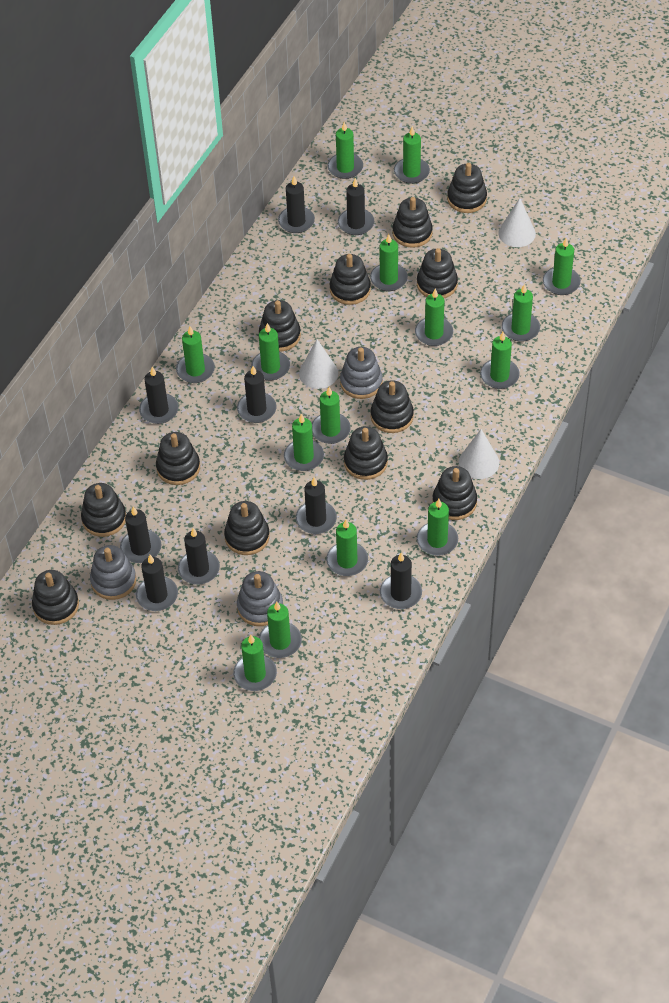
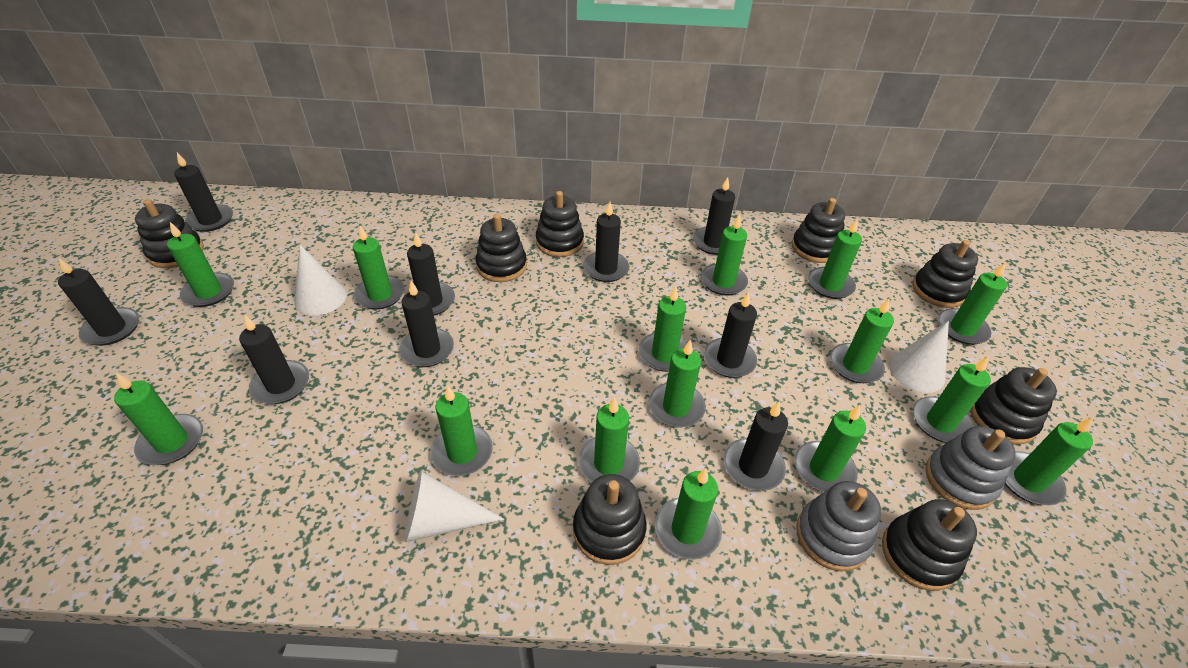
black stacking toy: 12 -> 8
grey stacking toy: 3 -> 2

